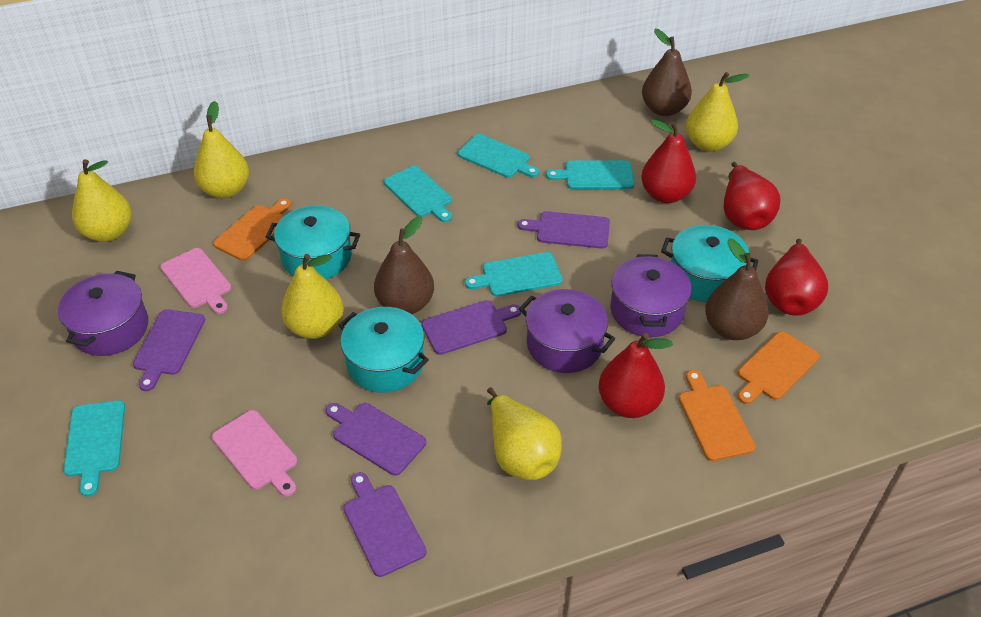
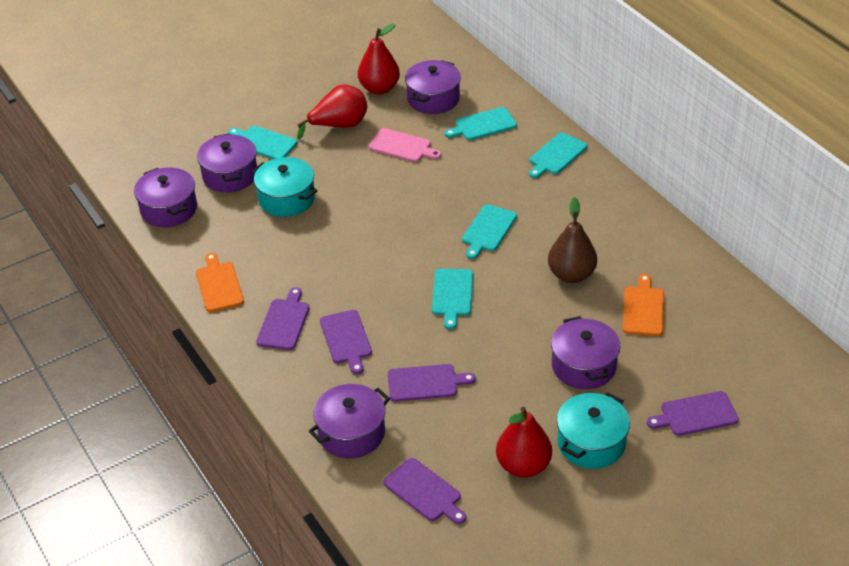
brown pear: 3 -> 1
orange cutting board: 3 -> 2
pink cutting board: 2 -> 1
purple pot: 3 -> 5
red pear: 4 -> 3
turquoise pot: 3 -> 2
yellow pear: 5 -> 0

